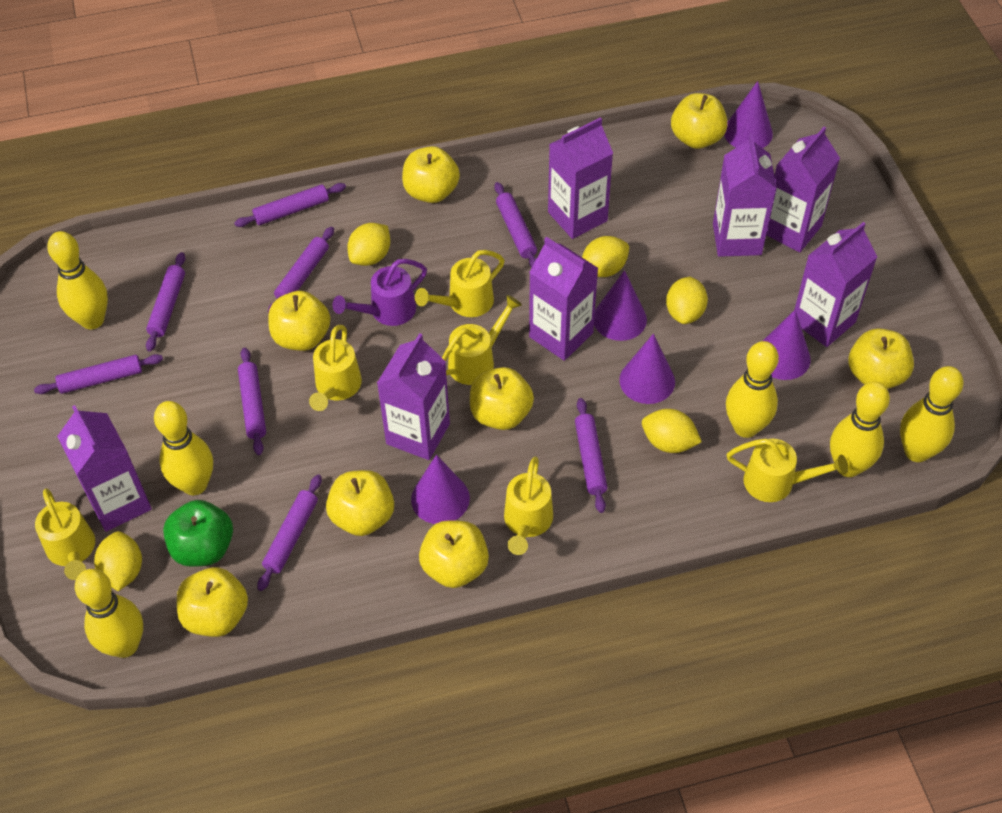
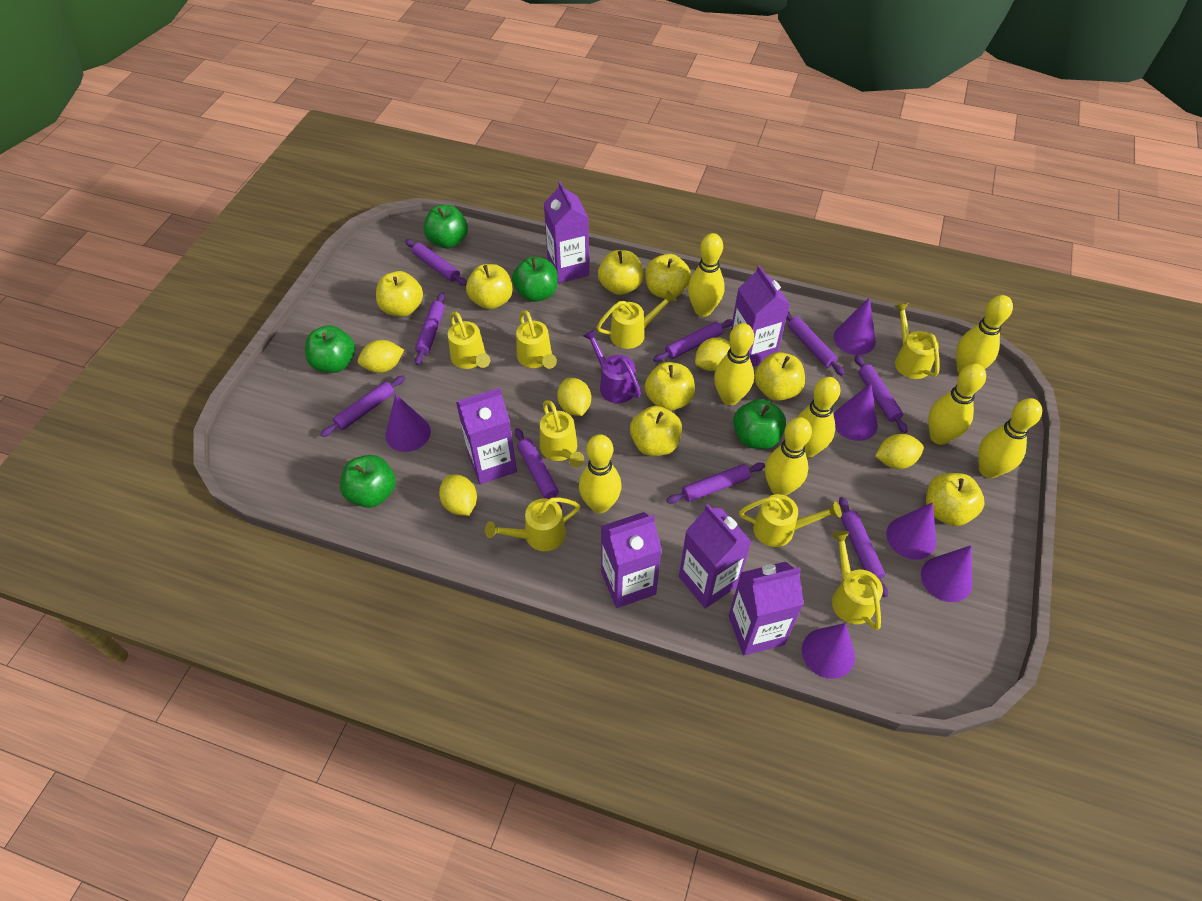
green apple: 1 -> 5
purple carton: 7 -> 6
purple cone: 5 -> 6
purple rolling pin: 8 -> 9
yellow bowling pin: 6 -> 8
yellow watering can: 6 -> 8

